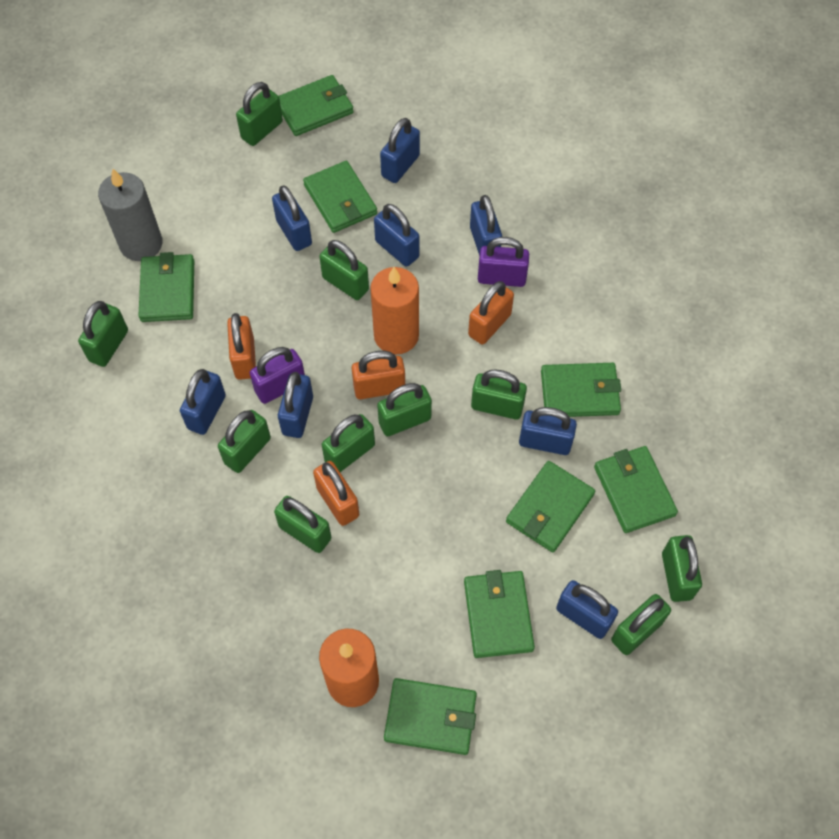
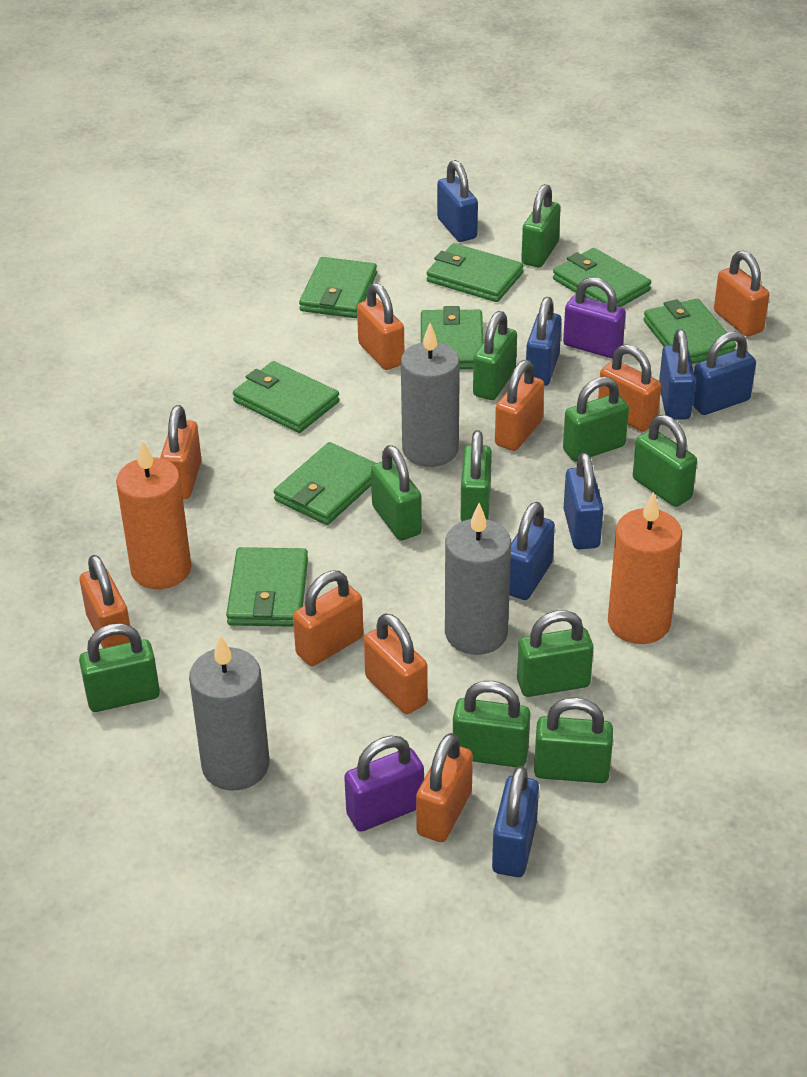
blue padlock: 8 -> 7
grey candle: 1 -> 3
orange padlock: 4 -> 9

